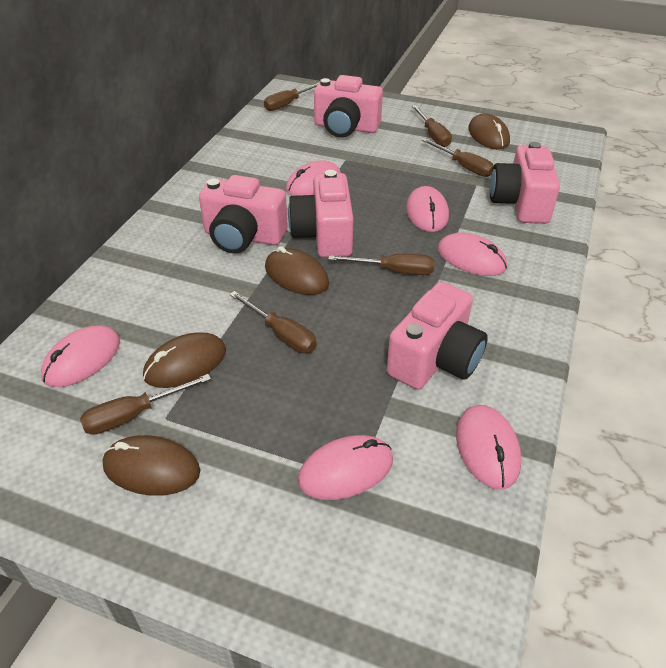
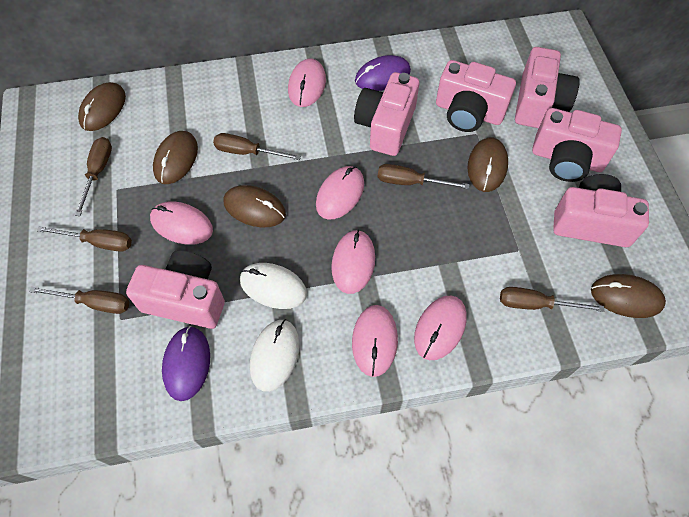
brown mouse: 4 -> 5
pink camera: 5 -> 6
purple mouse: 0 -> 2
white mouse: 0 -> 2

